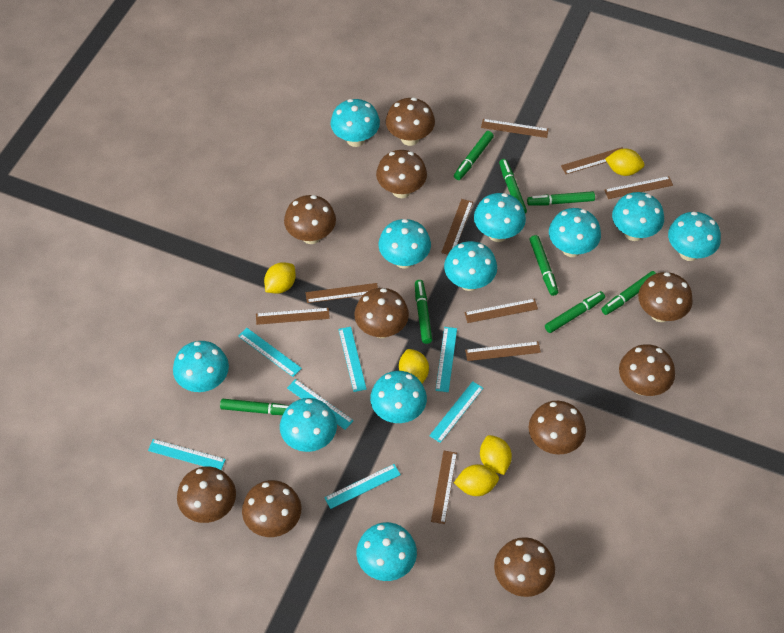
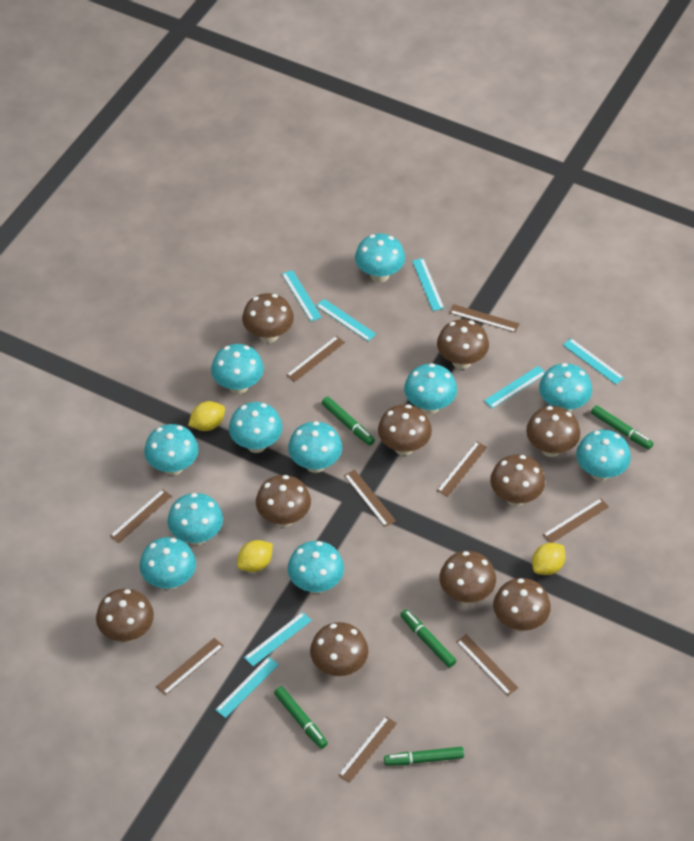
green marker: 8 -> 5
yellow lemon: 5 -> 3

